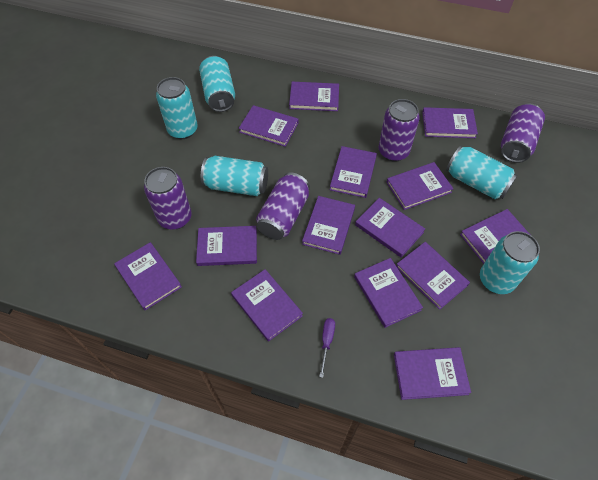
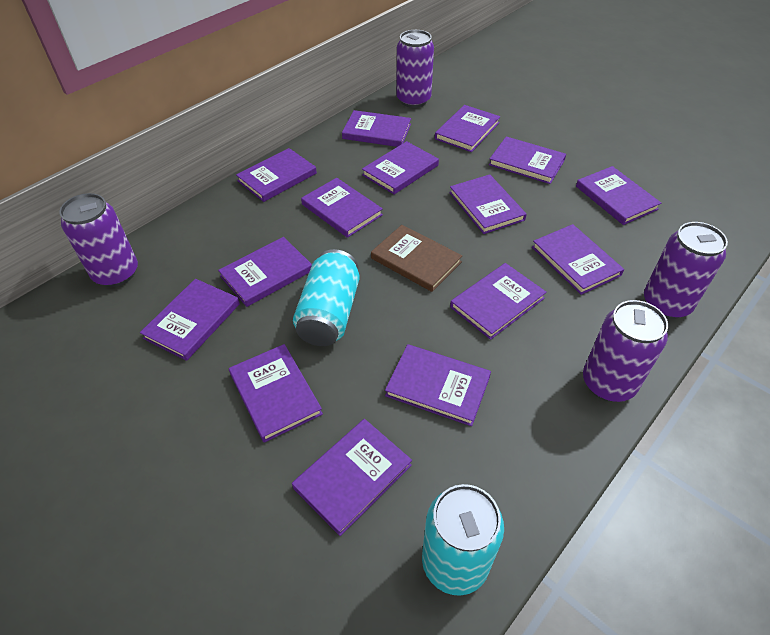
brown book: 0 -> 1
purple book: 14 -> 15
purple screwdriver: 1 -> 0
turquoise can: 5 -> 2

